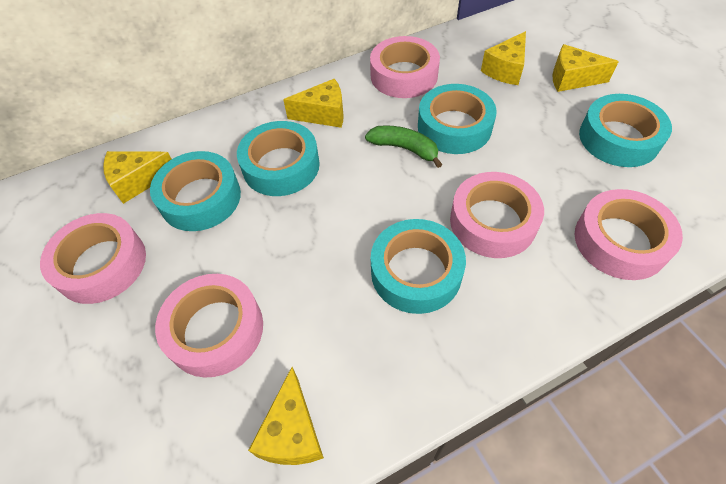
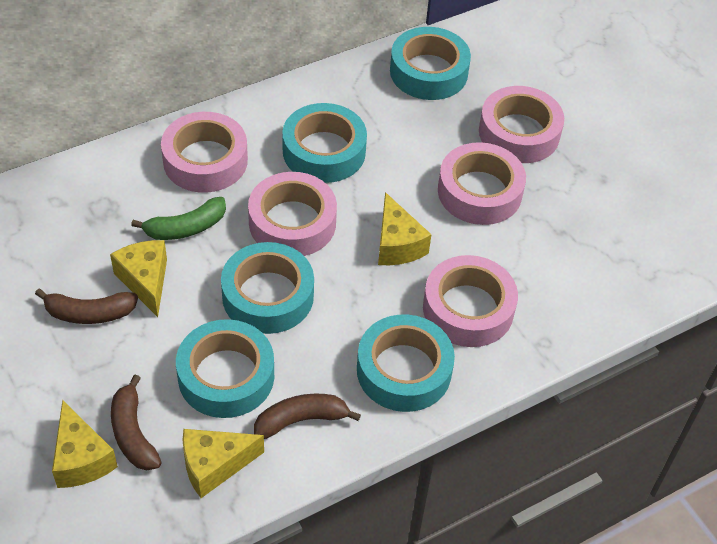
brown banana: 0 -> 3
yellow cheese: 5 -> 4

